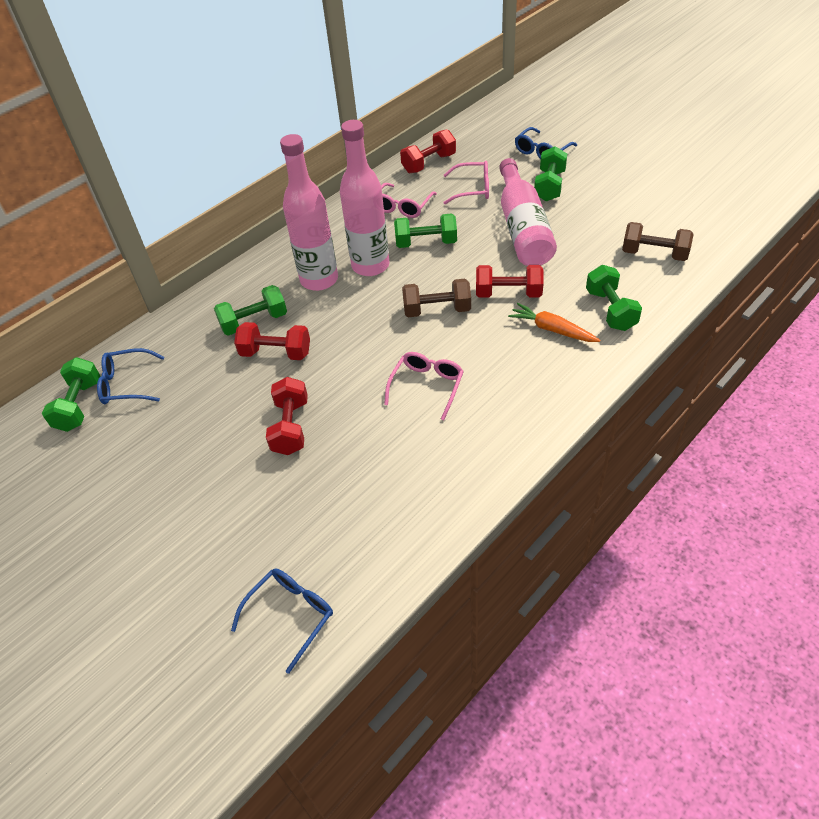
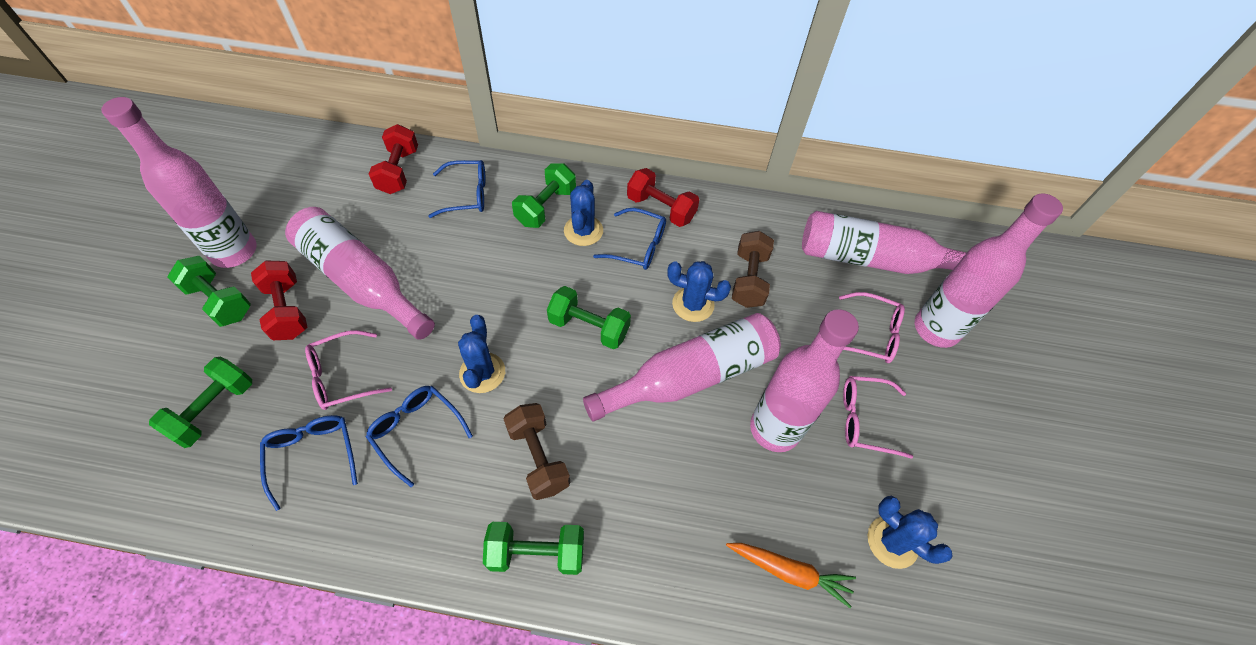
blue cactus: 0 -> 4
blue glasses: 3 -> 4
pink bottle: 3 -> 6
red dumbbell: 4 -> 3

